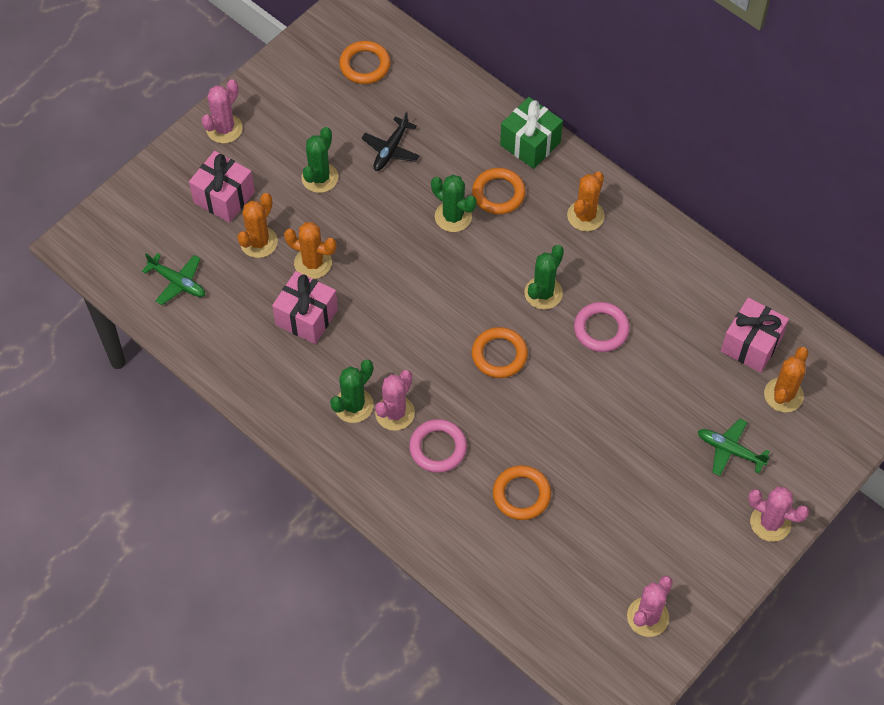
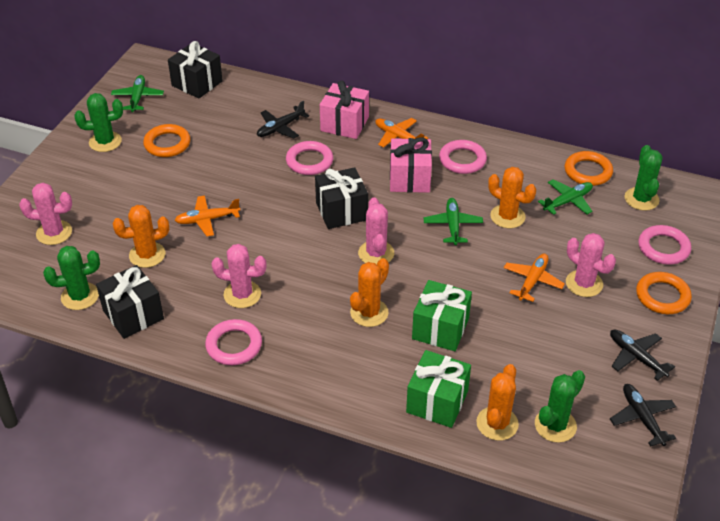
black gift: 0 -> 3
black plane: 1 -> 3
green gift: 1 -> 2
green plane: 2 -> 3
orange plane: 0 -> 3
orange ring: 4 -> 3
pink gift: 3 -> 2
pink ring: 2 -> 4

